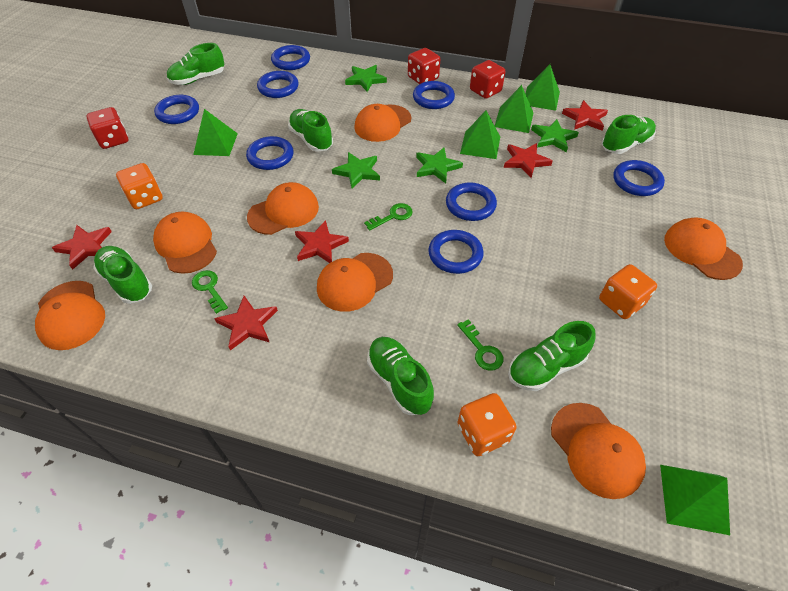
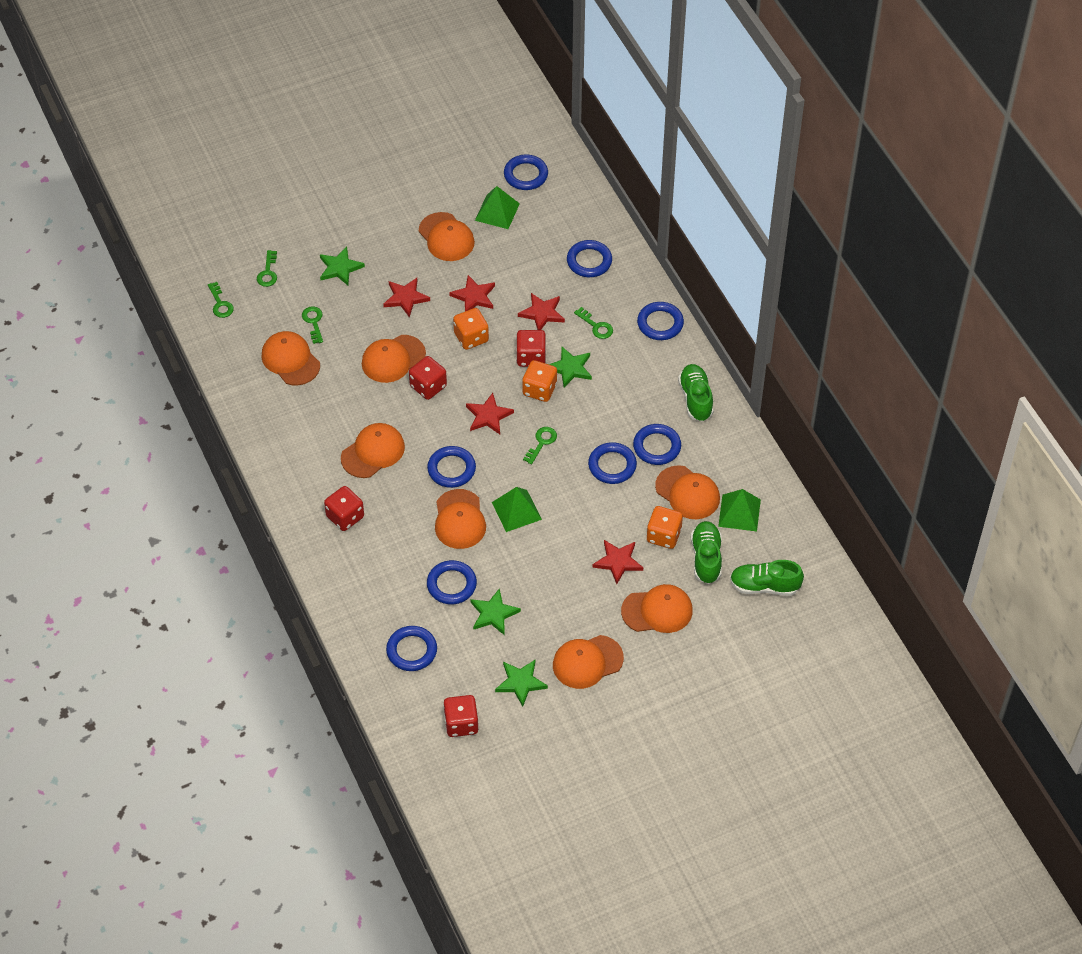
green key: 3 -> 5
green pyramid: 5 -> 3
green shoe: 6 -> 3
orange cap: 7 -> 8
red dice: 3 -> 4

